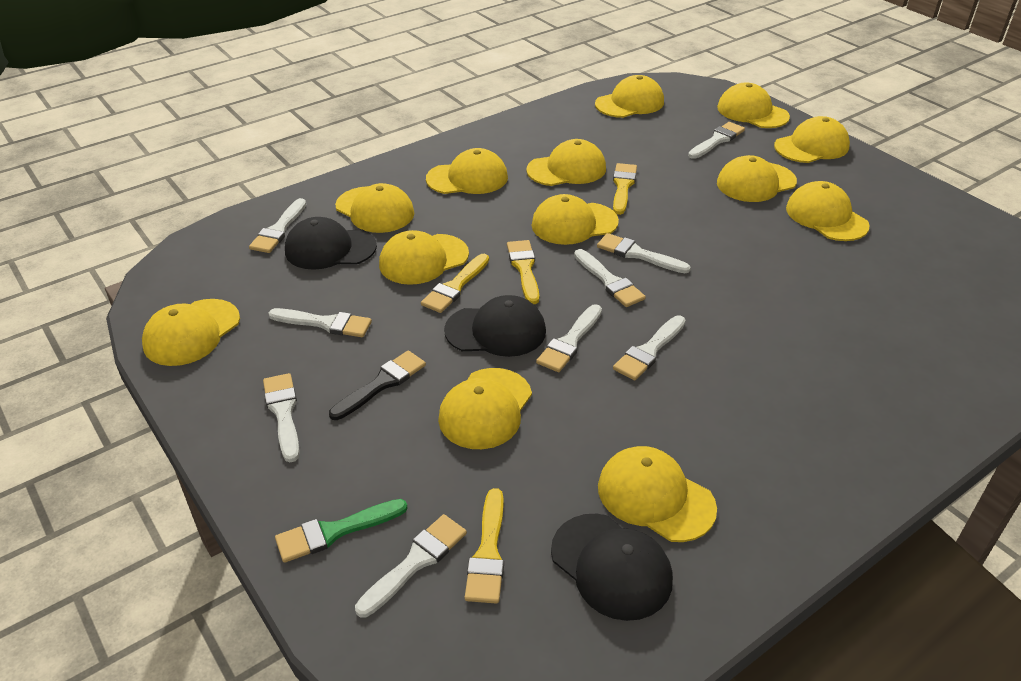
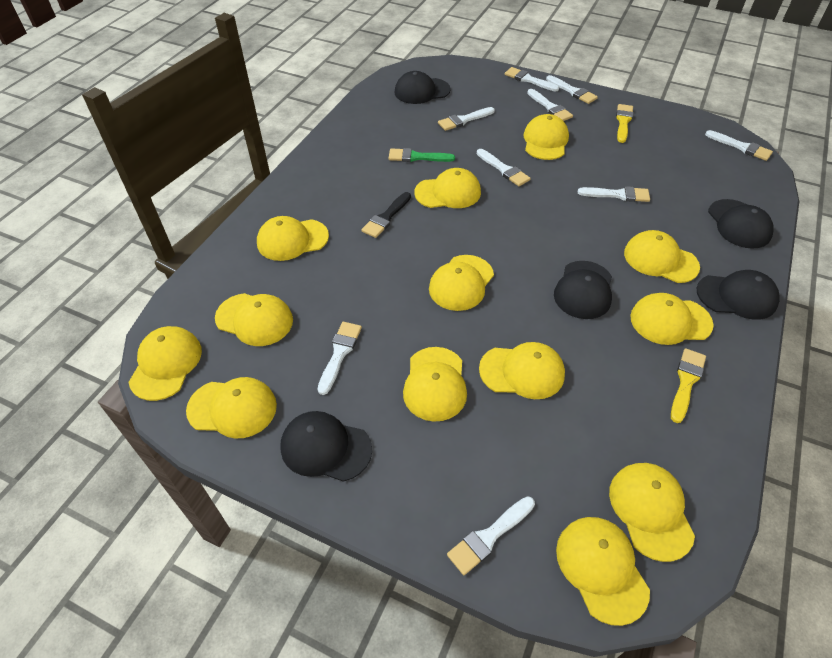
black cap: 3 -> 5
yellow brush: 4 -> 2

